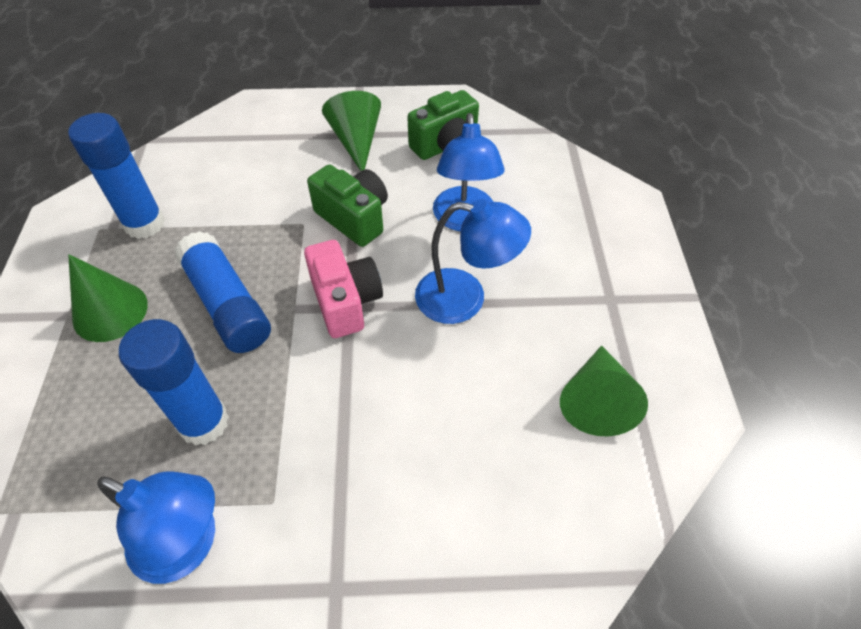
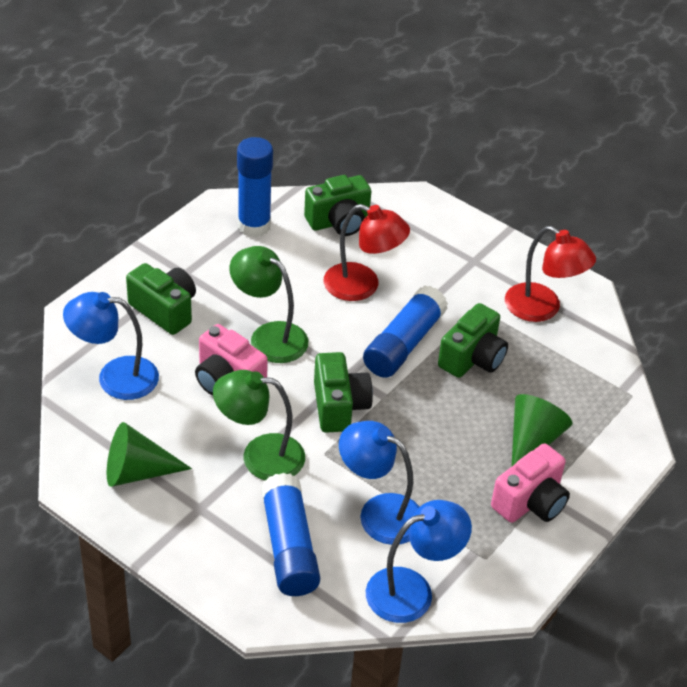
green camera: 2 -> 4
green cone: 3 -> 2
green lamp: 0 -> 2
pink camera: 1 -> 2
red lamp: 0 -> 2

